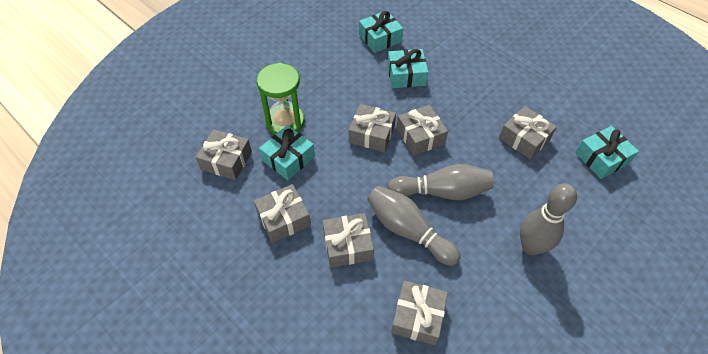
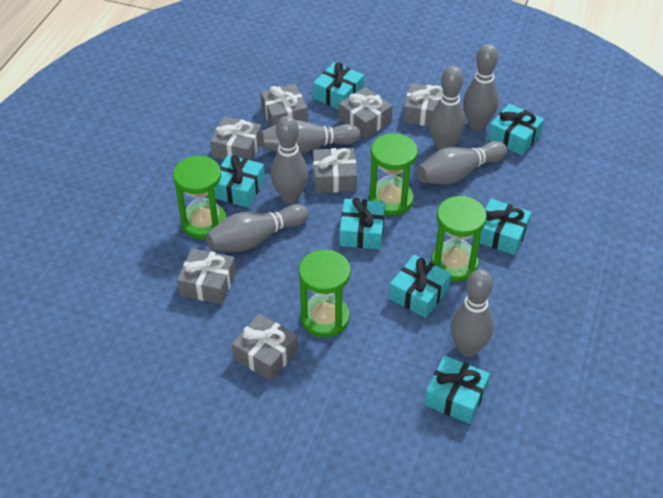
green hourglass: 1 -> 4
grey bowling pin: 3 -> 7
turquoise gift: 4 -> 7

